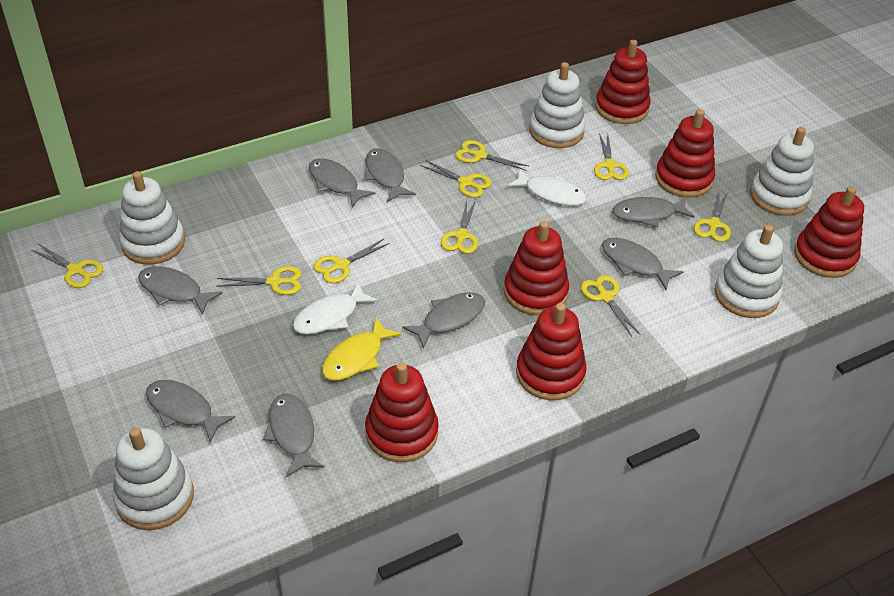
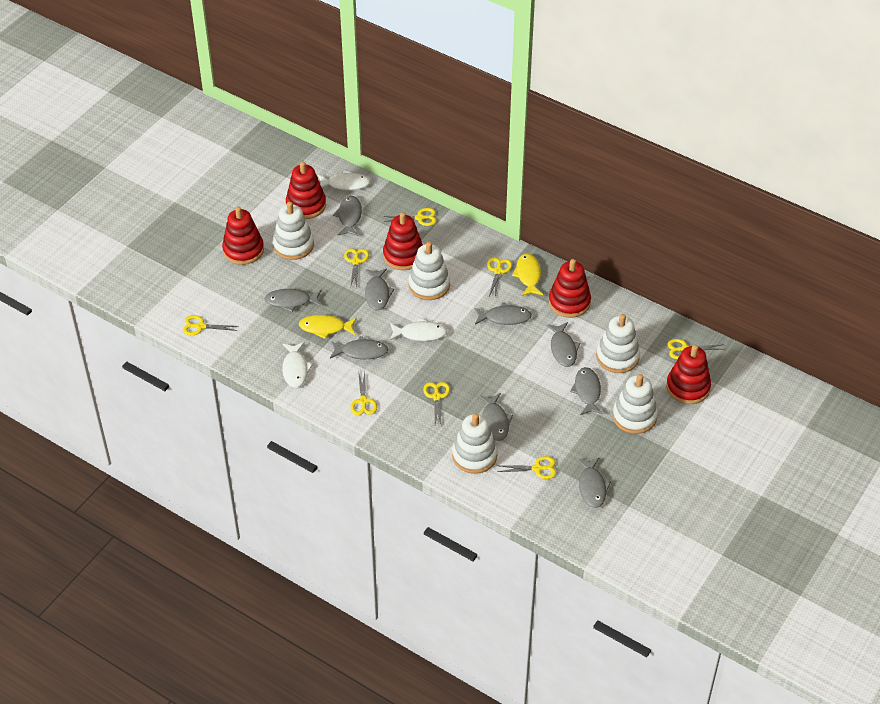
grey fish: 8 -> 9
red stacking toy: 6 -> 5
white fish: 2 -> 3
yellow fish: 1 -> 2
yellow scissors: 9 -> 8

